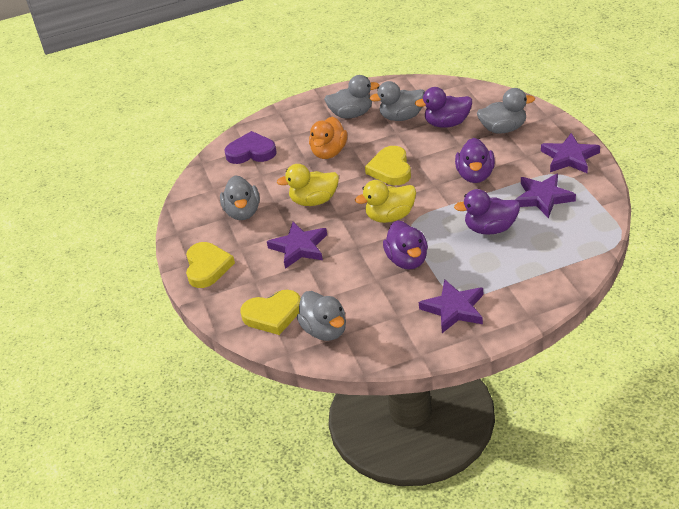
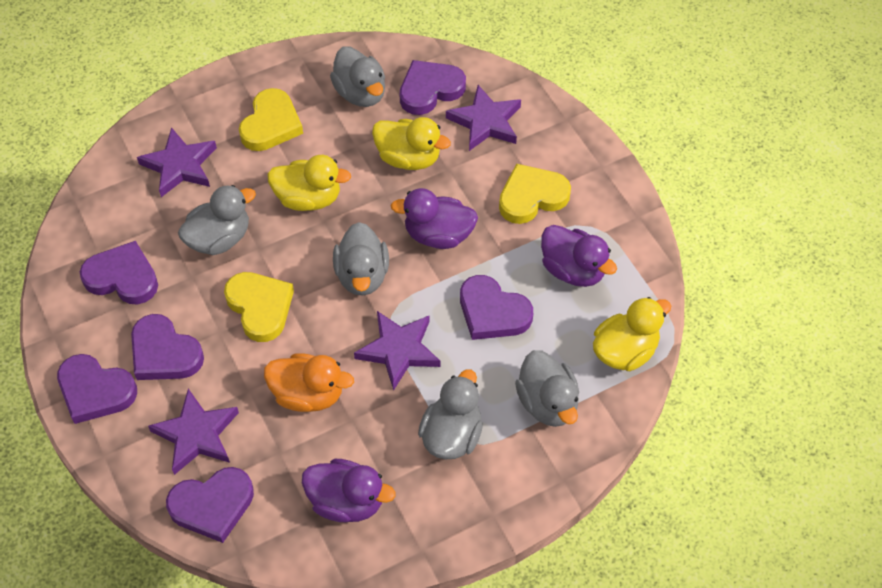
purple duck: 4 -> 3
purple heart: 1 -> 6
yellow duck: 2 -> 3

